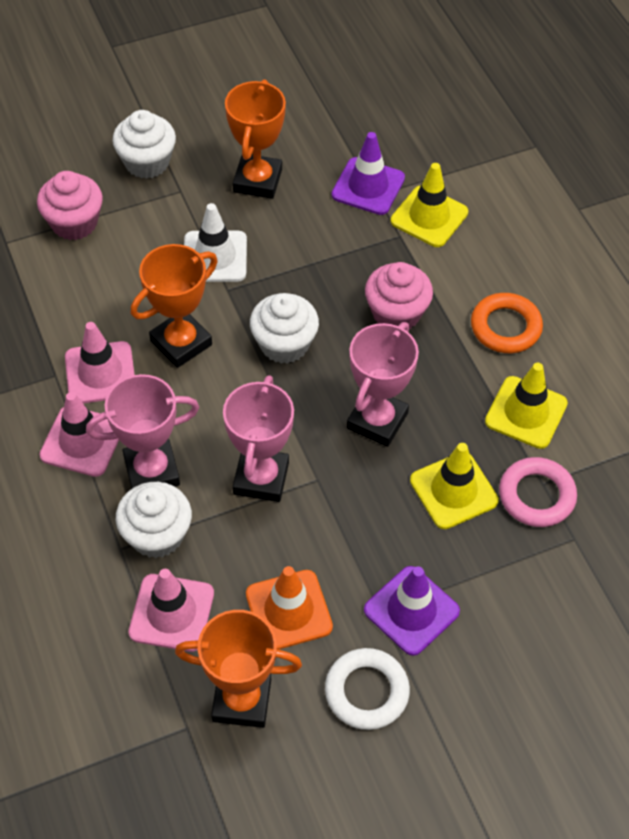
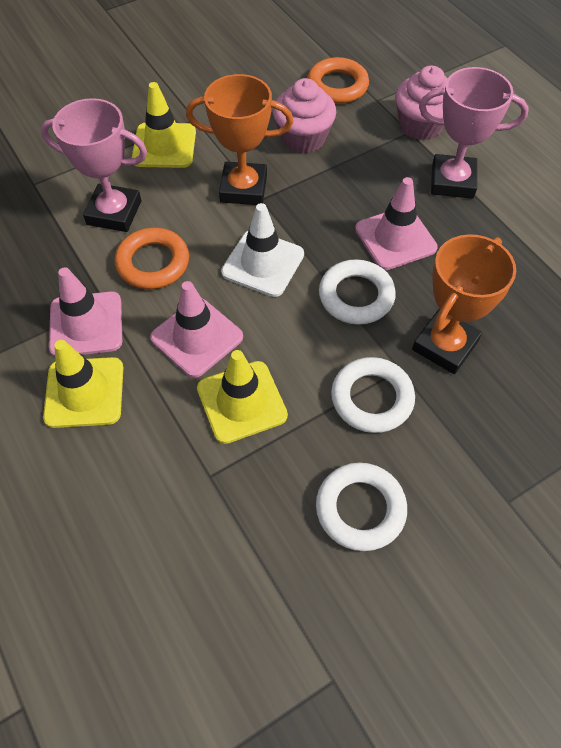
orange ring: 1 -> 2
orange traffic cone: 1 -> 0
orange trophy: 3 -> 2
pink ring: 1 -> 0
pink trophy: 3 -> 2
purple traffic cone: 2 -> 0
white cupcake: 3 -> 0
white ring: 1 -> 3

